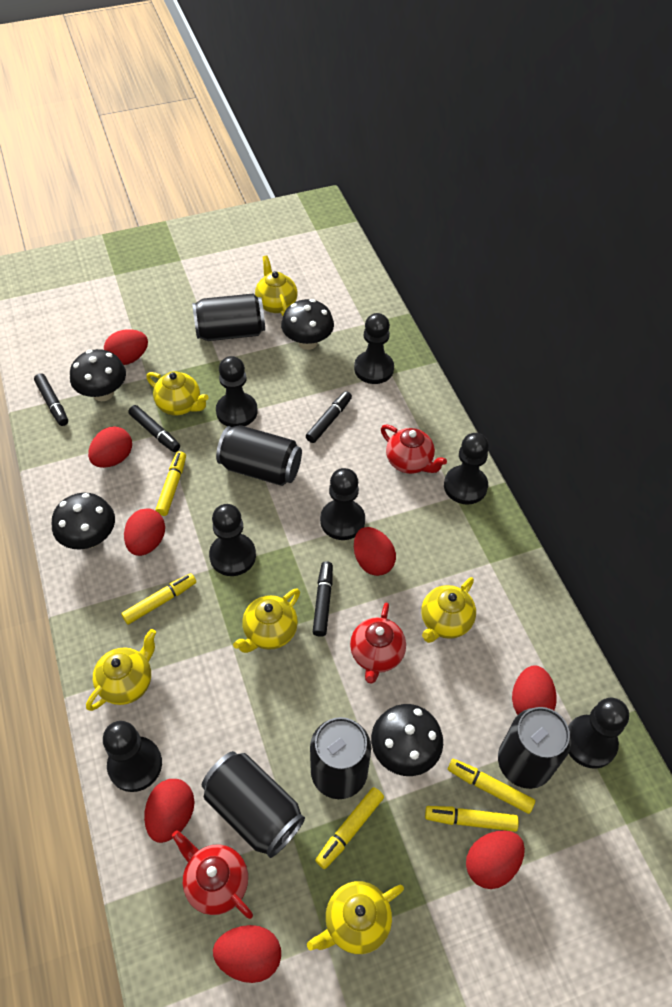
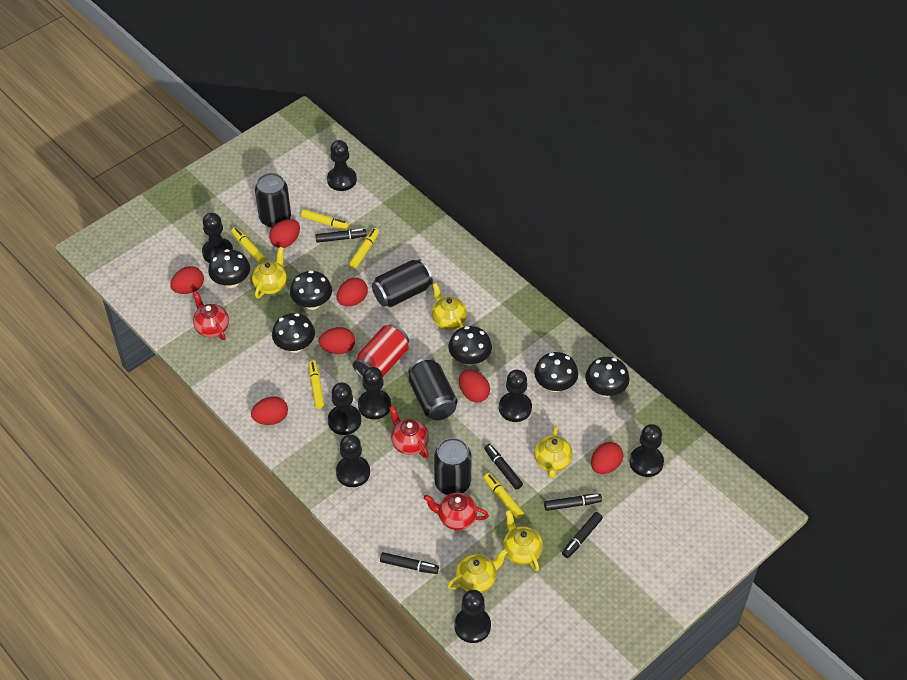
black can: 5 -> 4
black marker: 4 -> 5
black mushroom: 4 -> 6
black pawn: 7 -> 8
red can: 0 -> 1
red egg: 8 -> 7
yellow teapot: 6 -> 5

